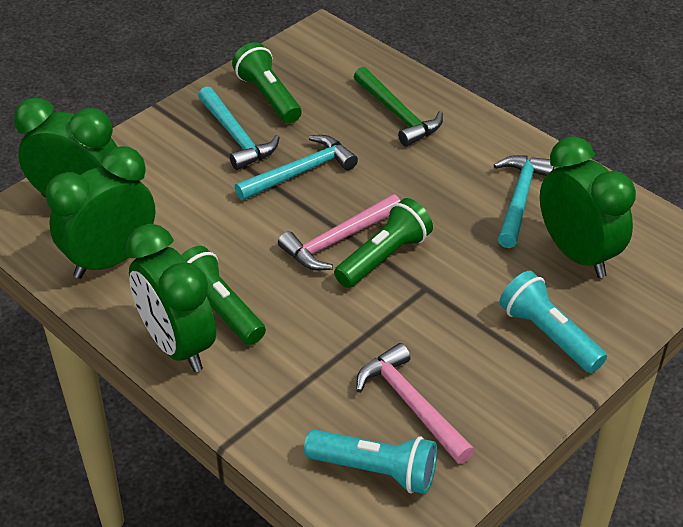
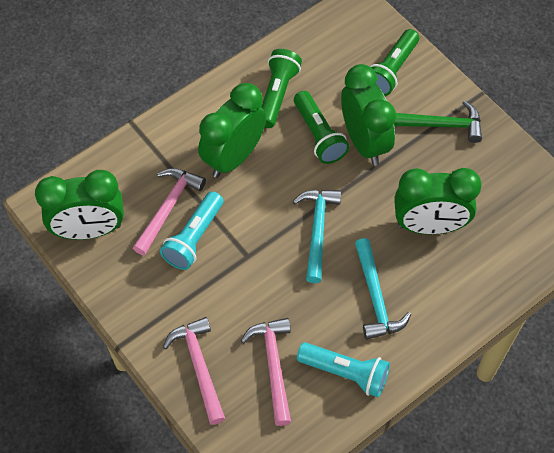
pink hammer: 2 -> 3
turquoise hammer: 3 -> 2

